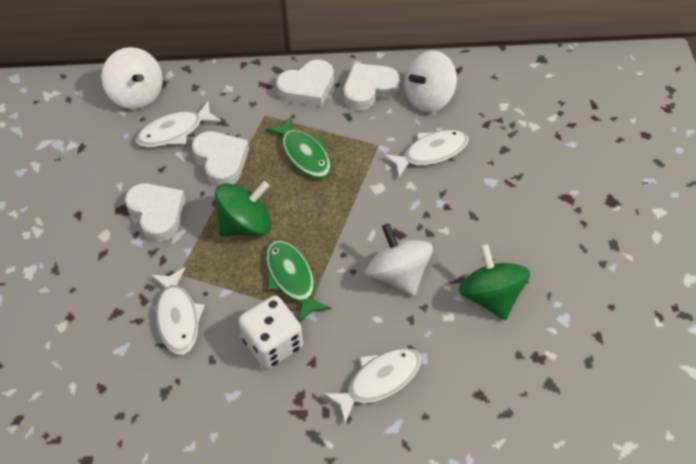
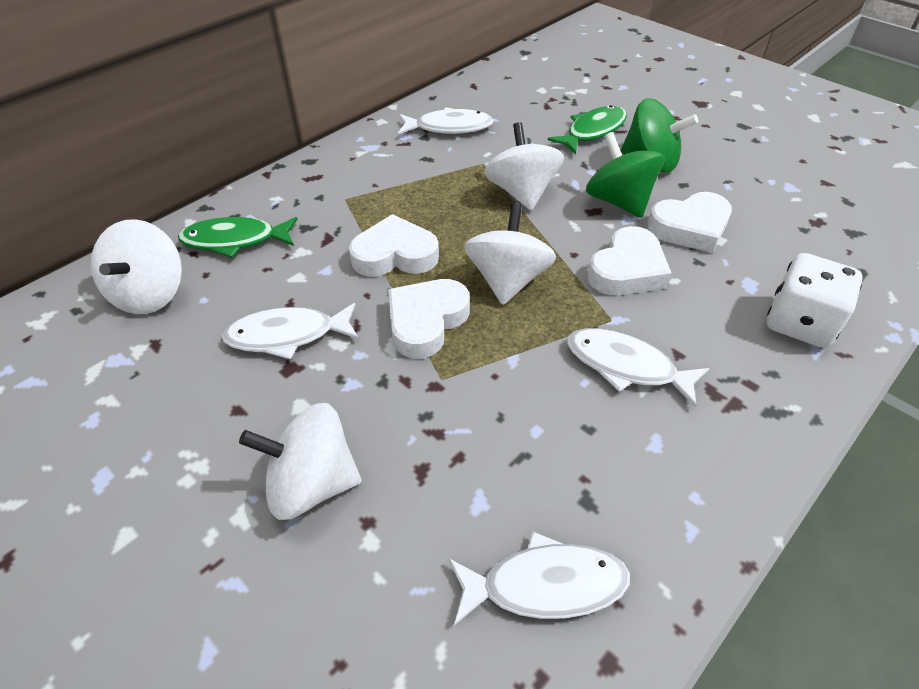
white spinning top: 3 -> 4

